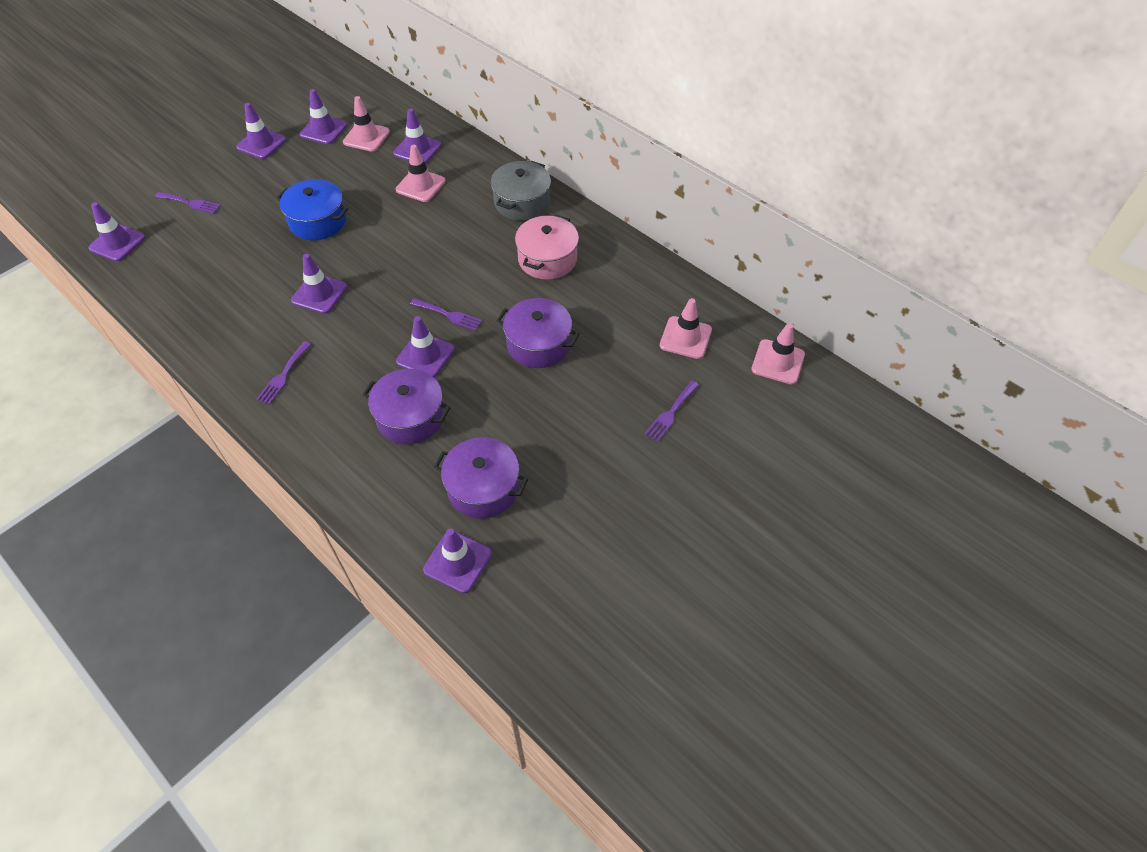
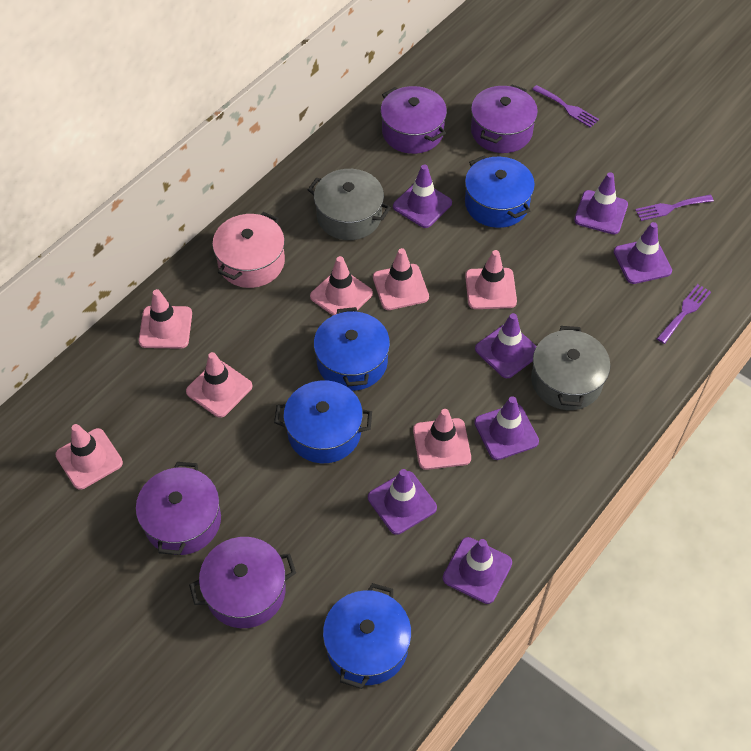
blue pot: 1 -> 4
grey pot: 1 -> 2
pink traffic cone: 4 -> 7
purple fork: 4 -> 3
purple pot: 3 -> 4

